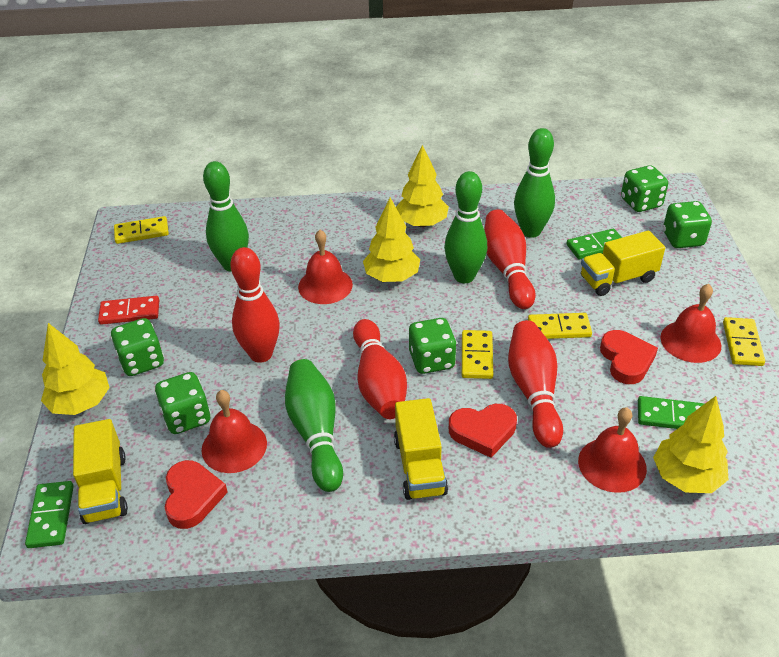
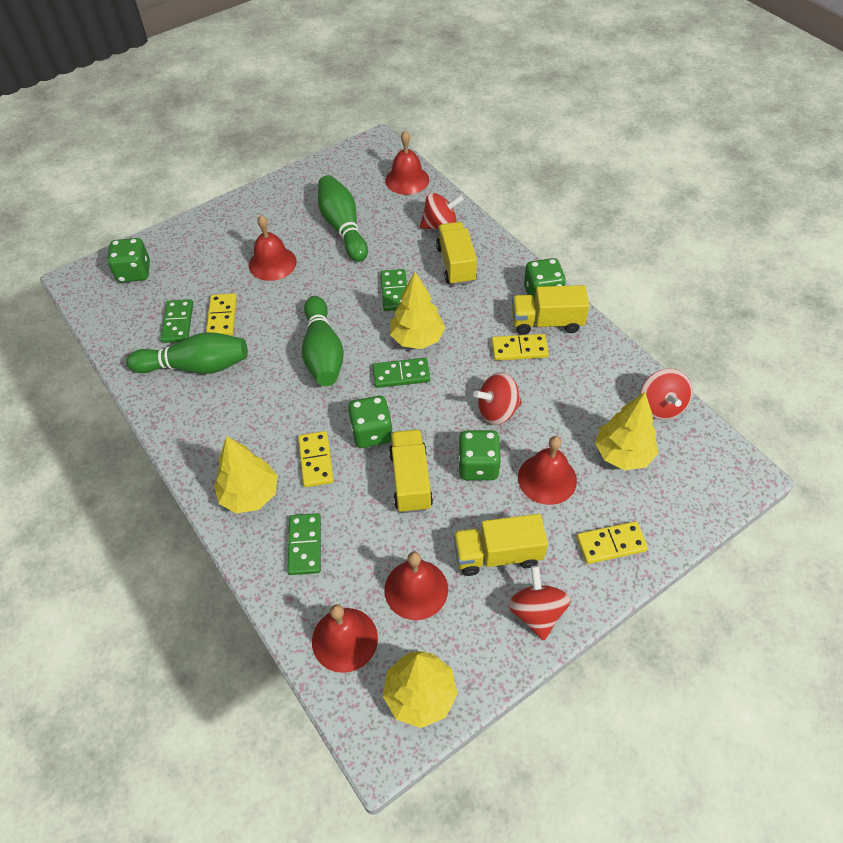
green bowling pin: 4 -> 3
green dice: 5 -> 4
green domino: 3 -> 4
red bell: 4 -> 5
red bowling pin: 4 -> 0
red domino: 1 -> 0
red heart: 3 -> 0
red spinning top: 0 -> 4
yellow truck: 3 -> 4

